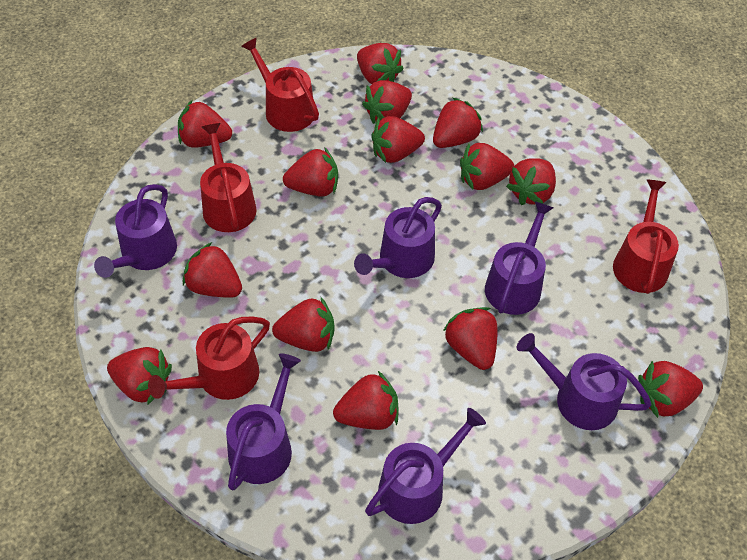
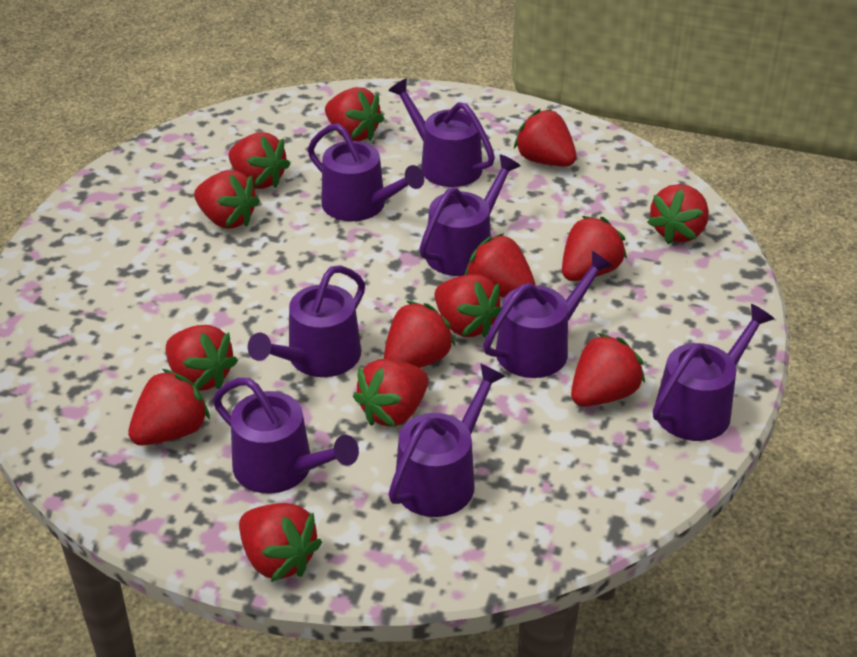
purple watering can: 6 -> 8
red watering can: 4 -> 0

